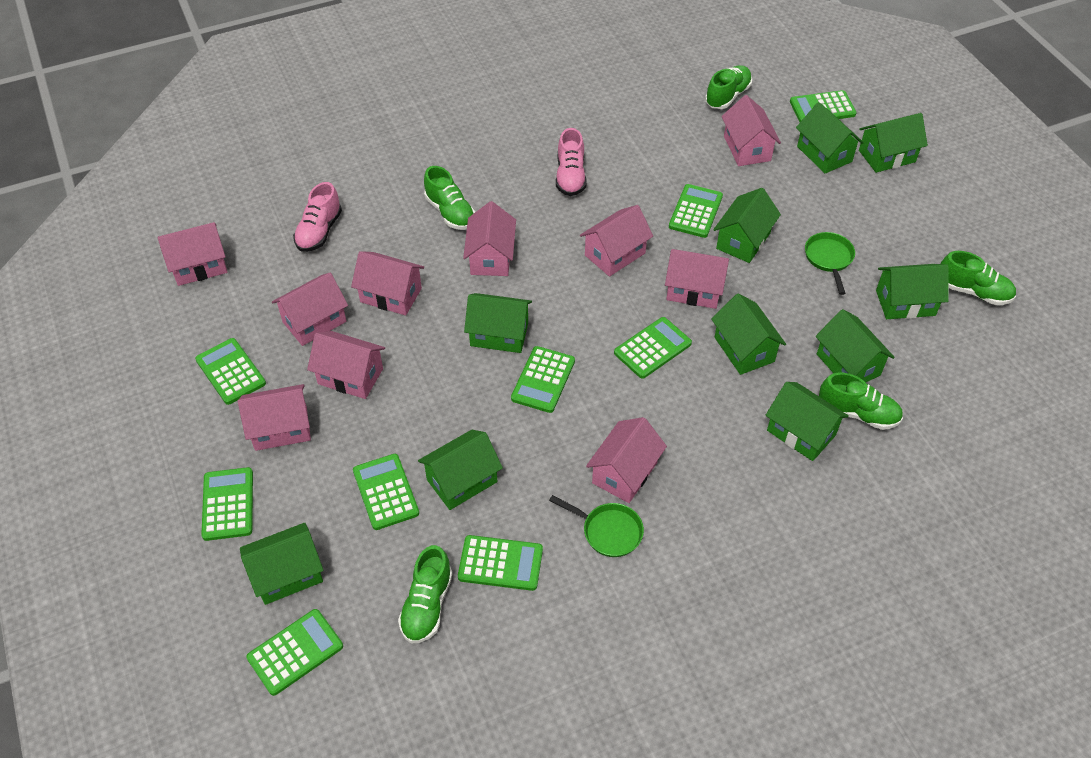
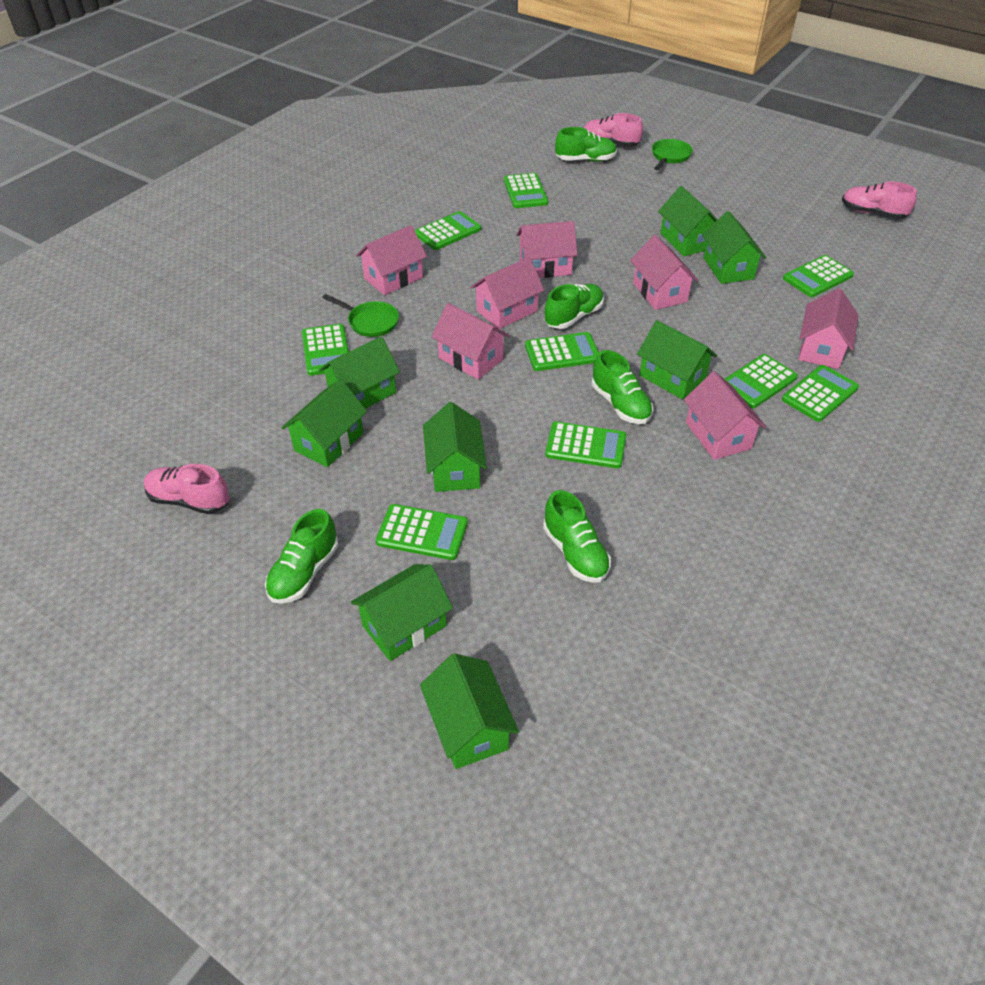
green house: 10 -> 8
pink house: 10 -> 7
pink shoe: 2 -> 3

